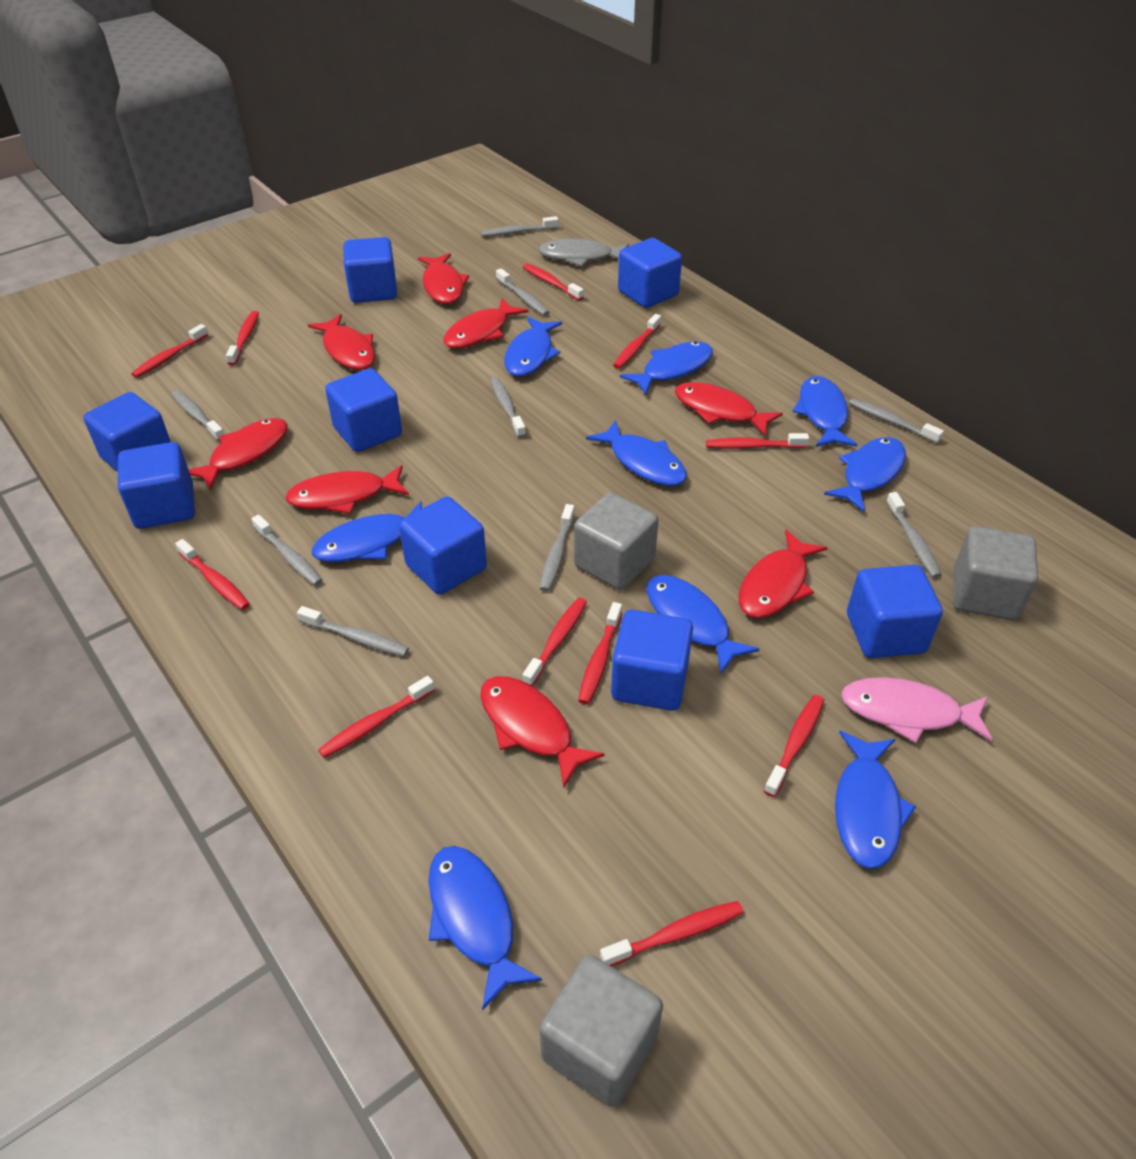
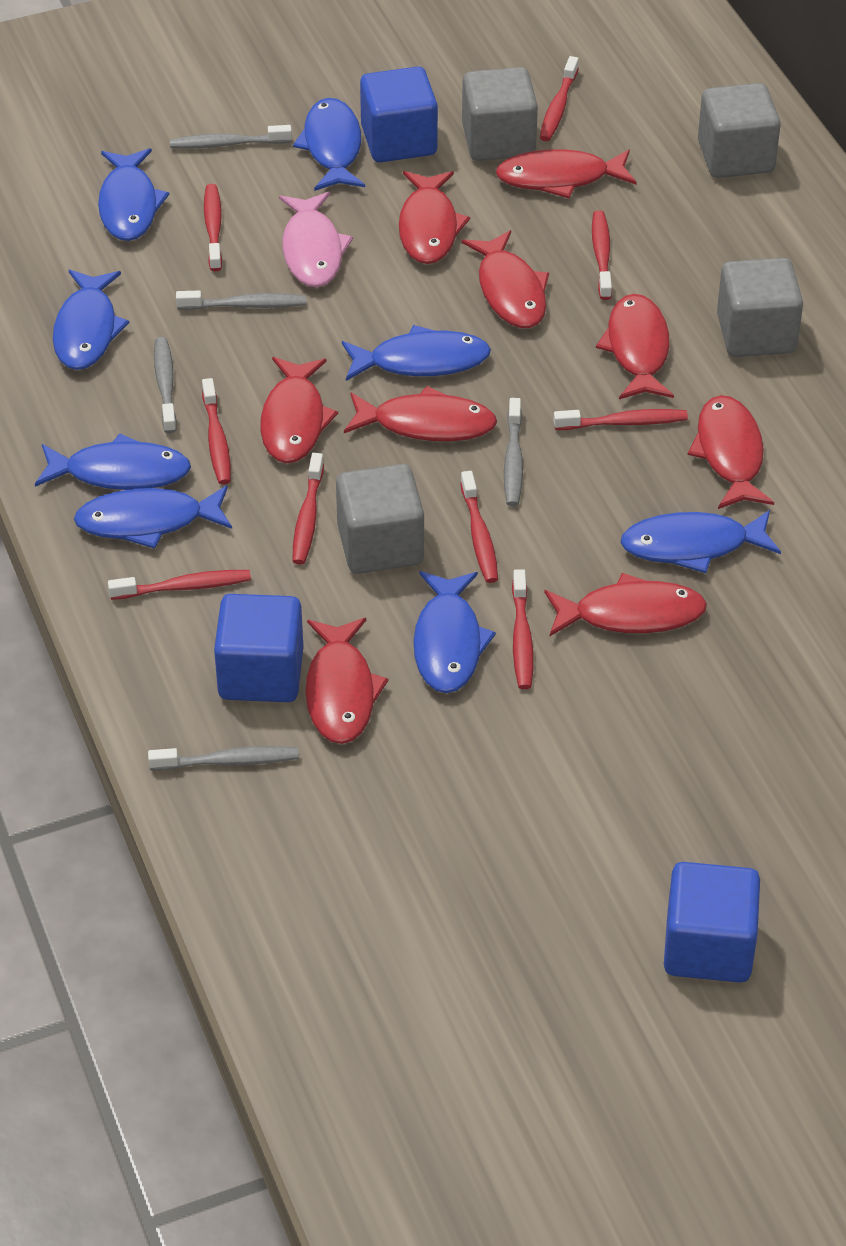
blue cube: 8 -> 3
blue fish: 9 -> 8
grey cube: 3 -> 4
grey fish: 1 -> 0
grey toothbrush: 9 -> 5
red fish: 8 -> 9
red toothbrush: 11 -> 9

